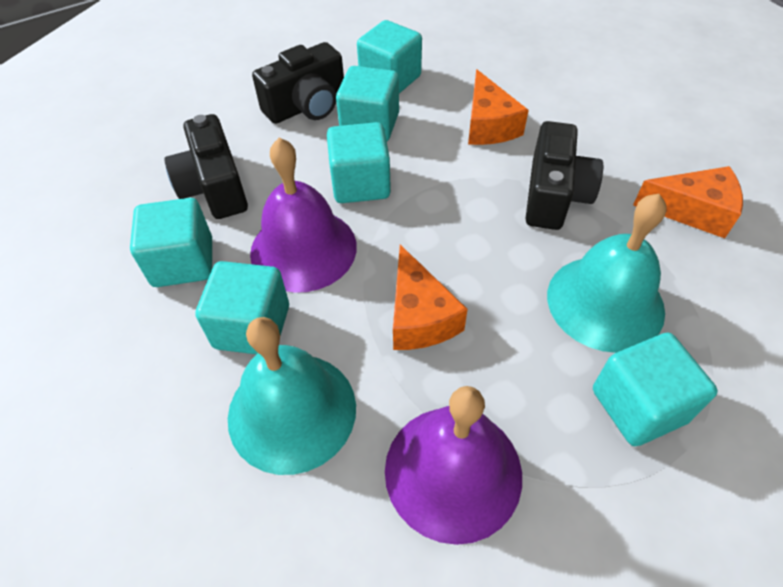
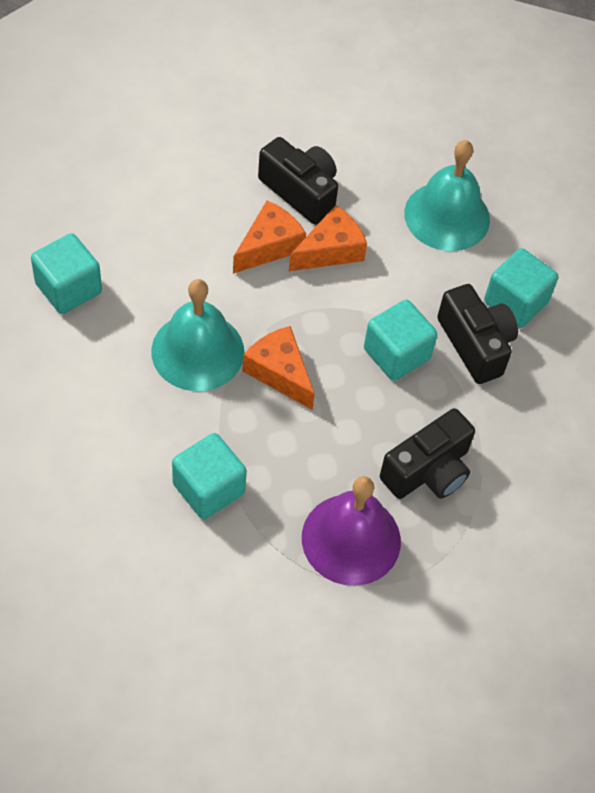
purple bell: 2 -> 1
turquoise cube: 6 -> 4

